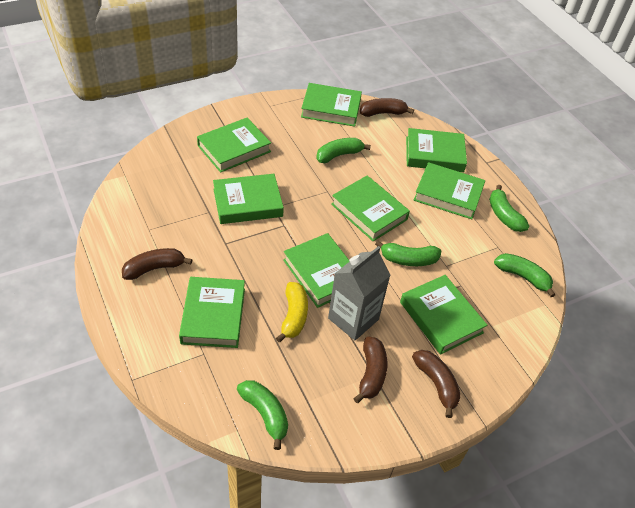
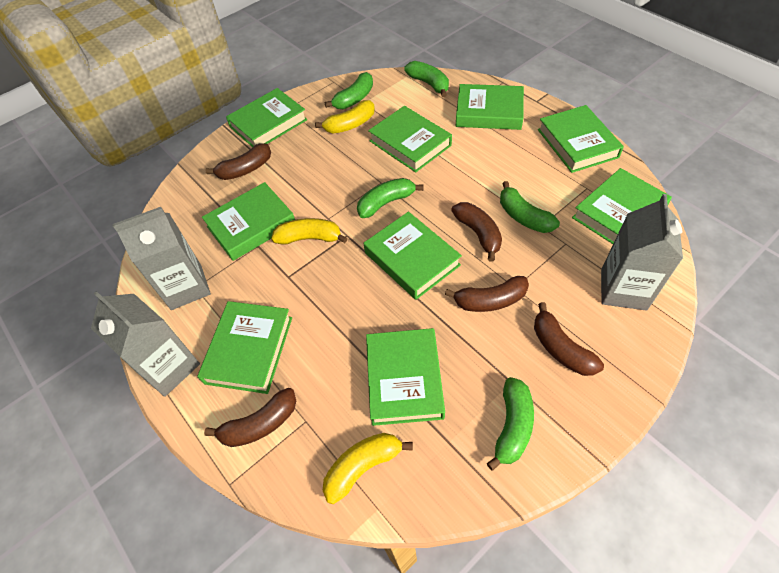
brown banana: 4 -> 5
grey carton: 1 -> 3
yellow banana: 1 -> 3

